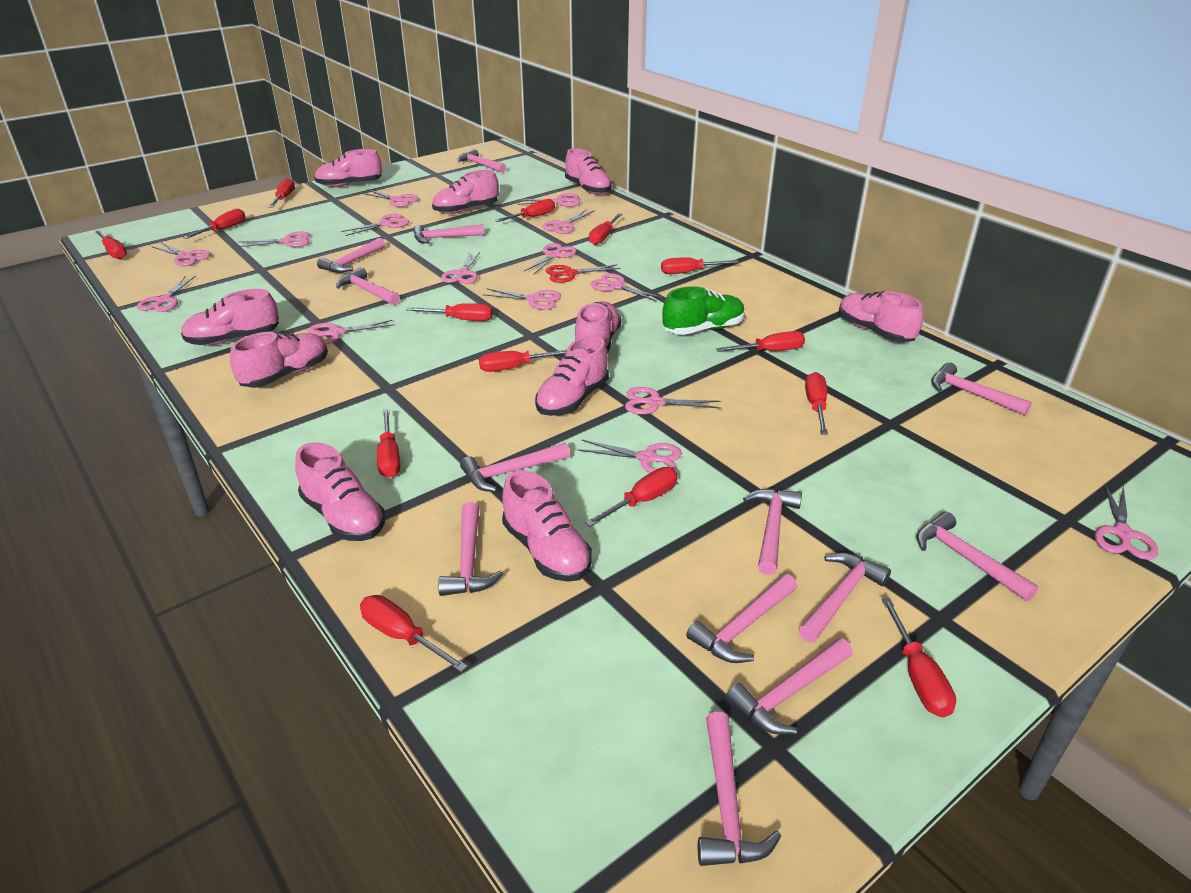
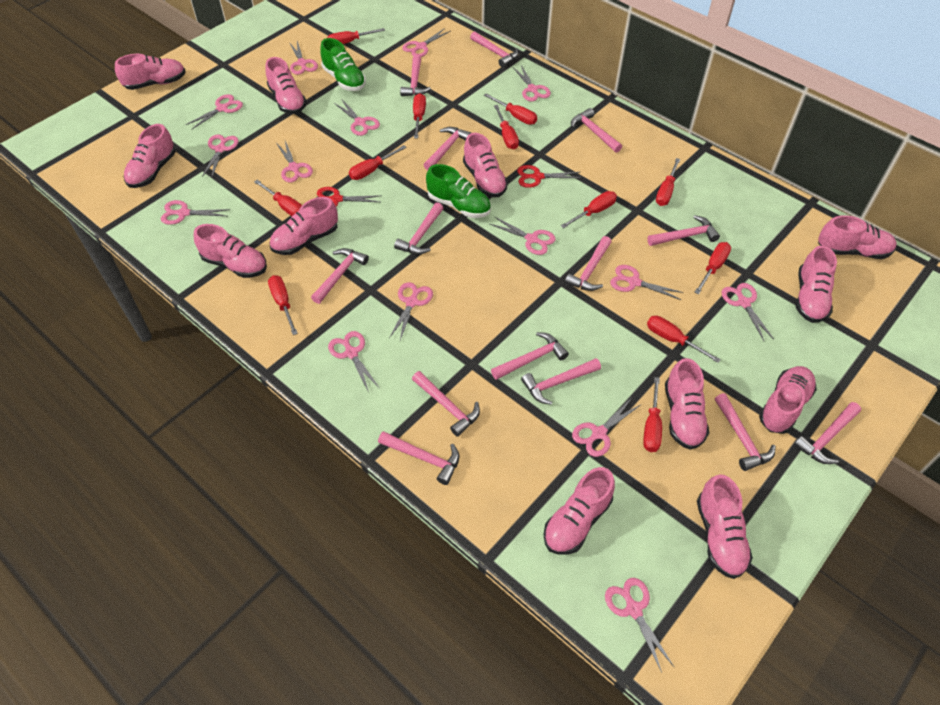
green shoe: 1 -> 2
pink hammer: 13 -> 14
pink shoe: 10 -> 12
red scissors: 1 -> 2
red screwdriver: 14 -> 12

